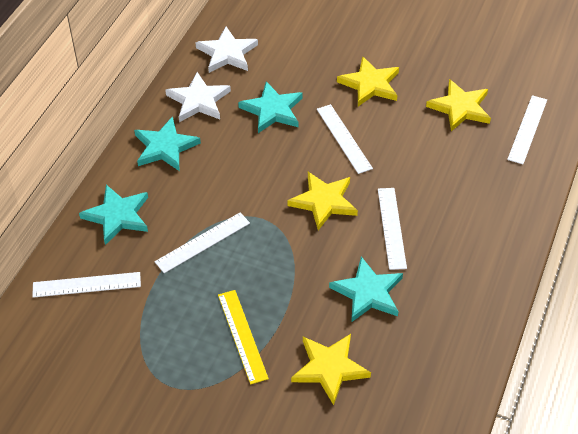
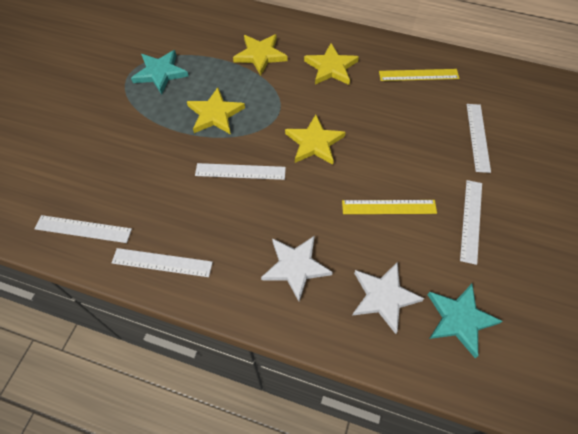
turquoise star: 4 -> 2
yellow ruler: 1 -> 2

